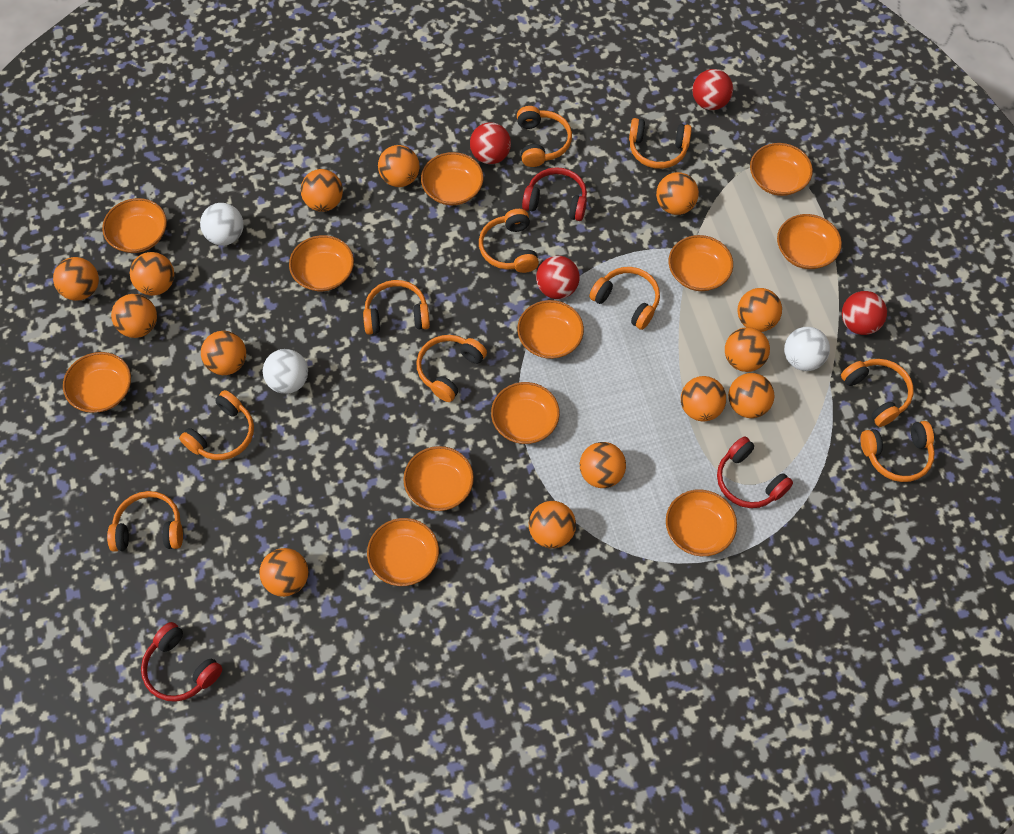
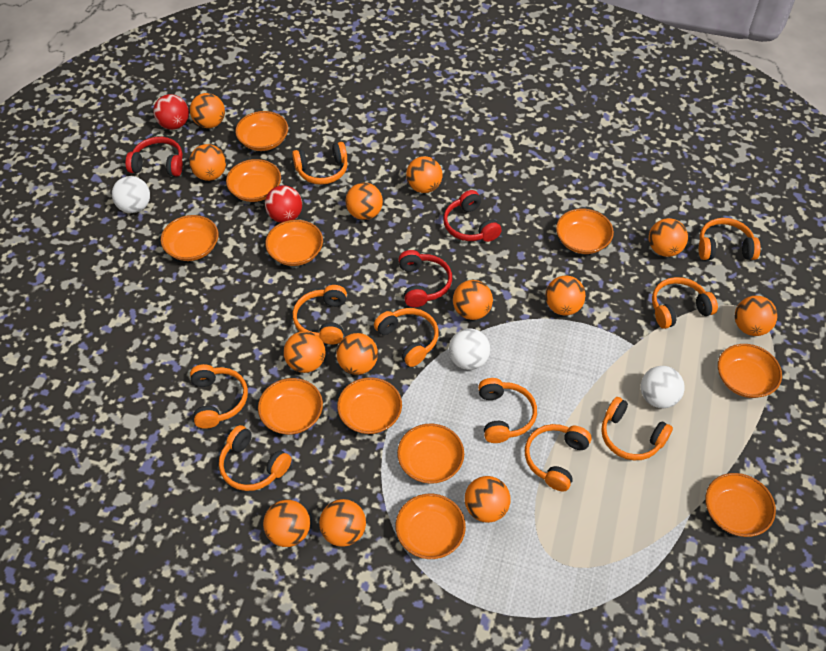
orange ball: 14 -> 13
orange bowl: 12 -> 11
red ball: 4 -> 2

